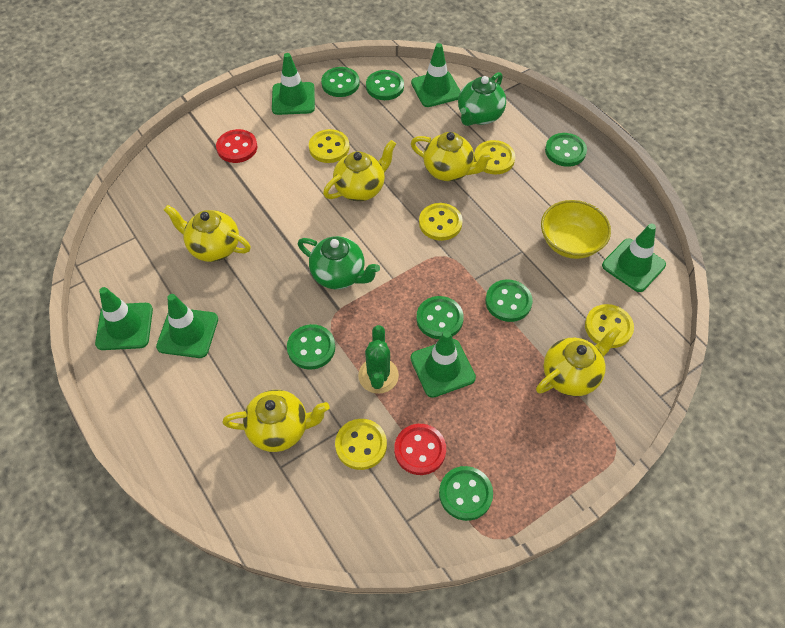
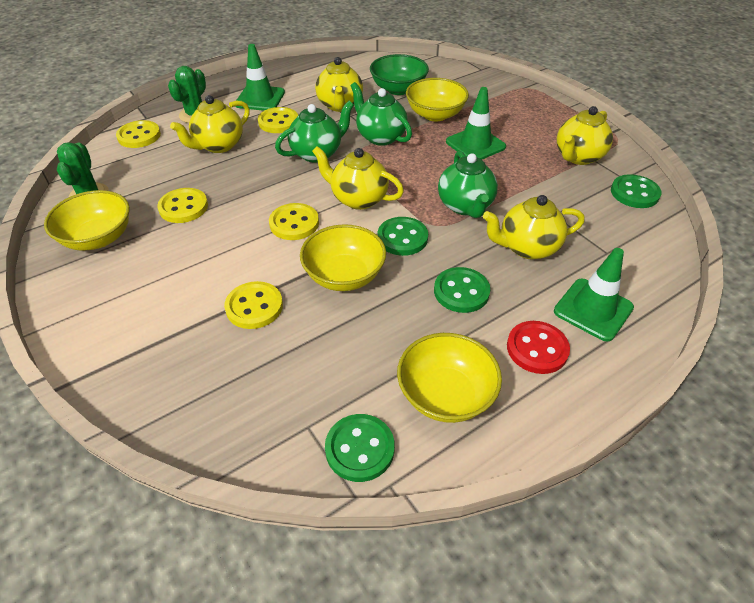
green bowl: 0 -> 1
green button: 7 -> 4
green cactus: 1 -> 2
green teapot: 2 -> 3
green traffic cone: 6 -> 3
red button: 2 -> 1
yellow bowl: 1 -> 4

